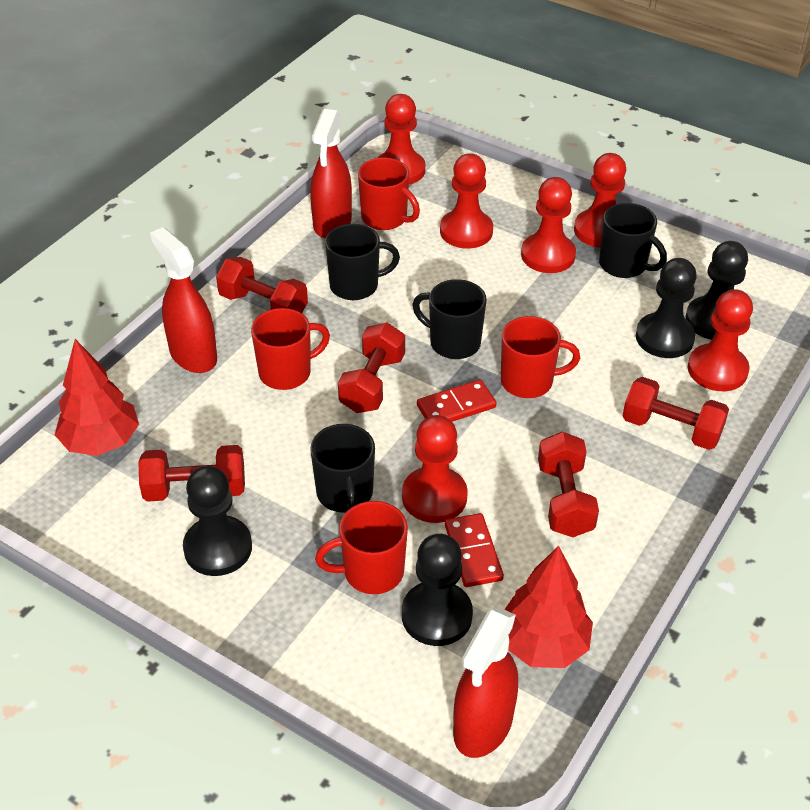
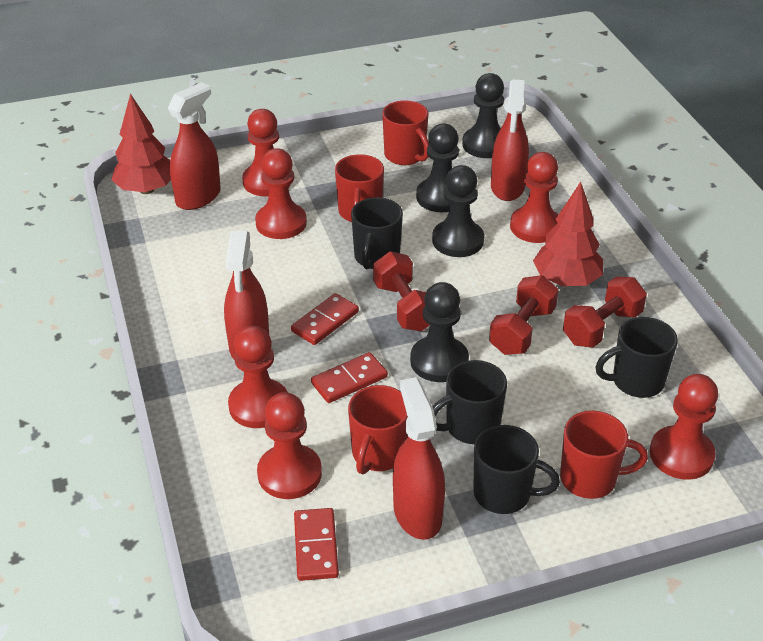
red domino: 2 -> 3
red dumbbell: 5 -> 3
red spray bottle: 3 -> 4

